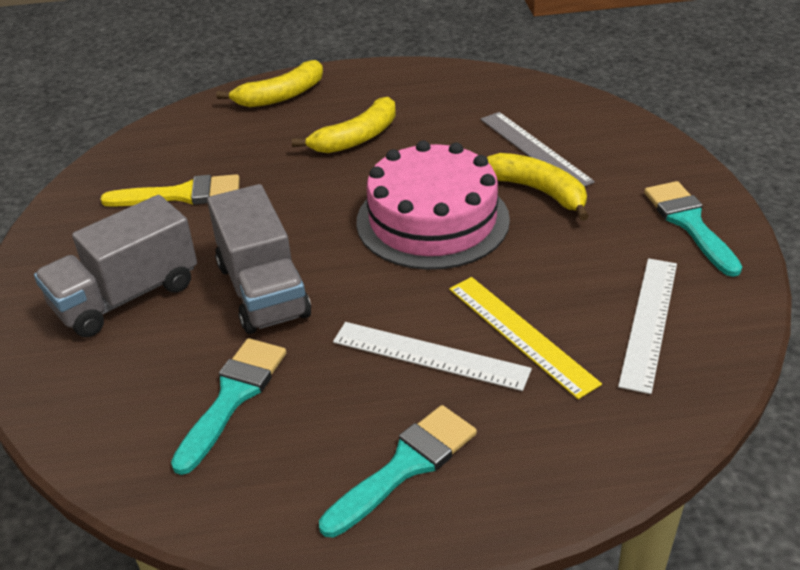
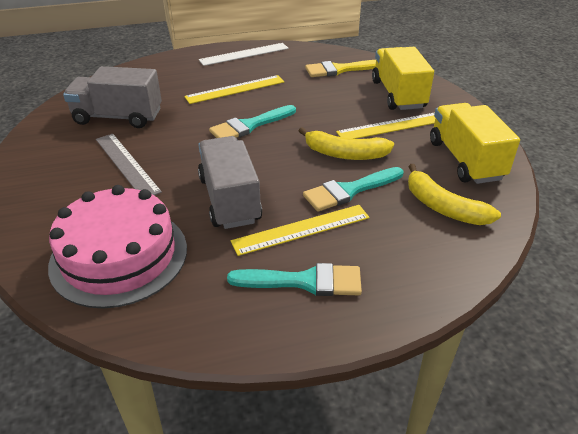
white ruler: 2 -> 1
yellow banana: 3 -> 2
yellow ruler: 1 -> 3
yellow truck: 0 -> 2

